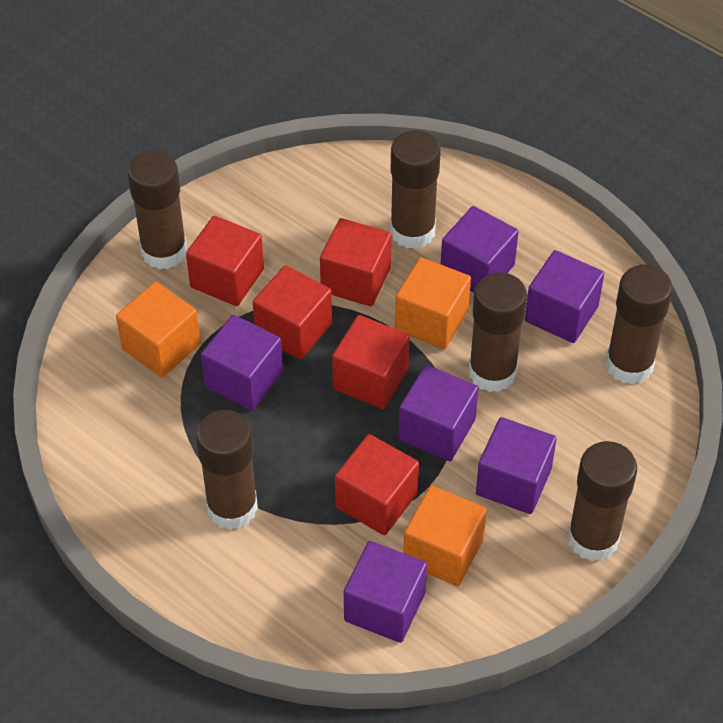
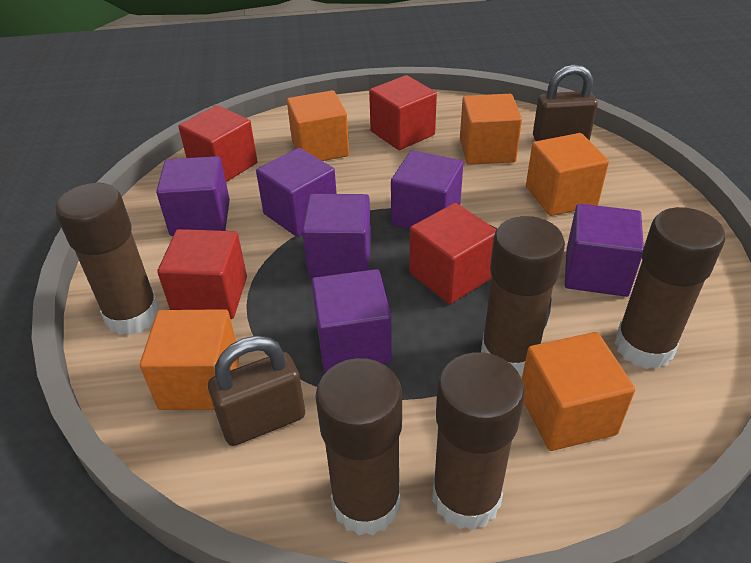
brown glue stick: 6 -> 5
brown padlock: 0 -> 2
orange cube: 3 -> 5
red cube: 5 -> 4

